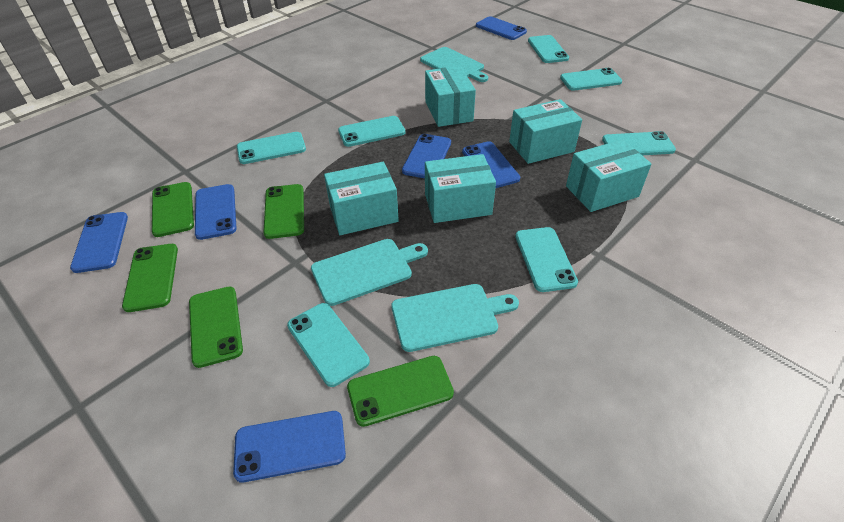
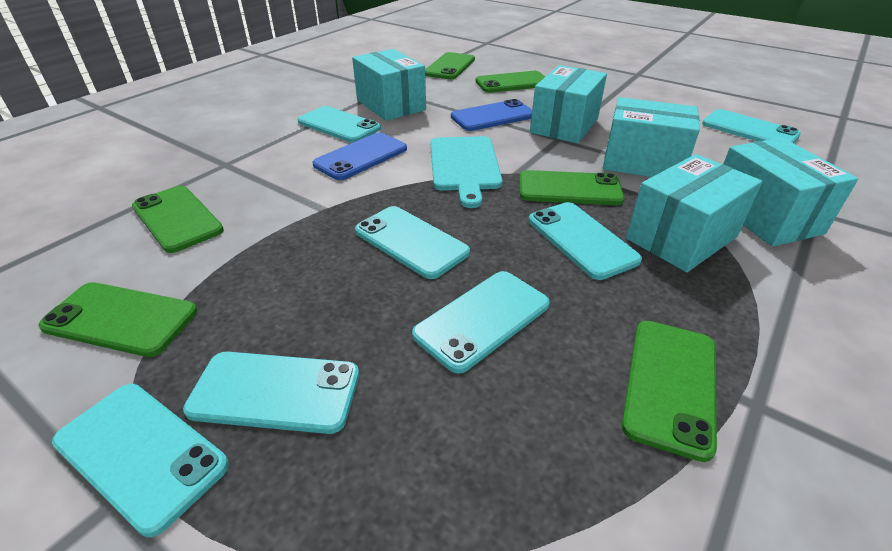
blue phone: 6 -> 2
green phone: 5 -> 6
turquoise cutting board: 3 -> 1

